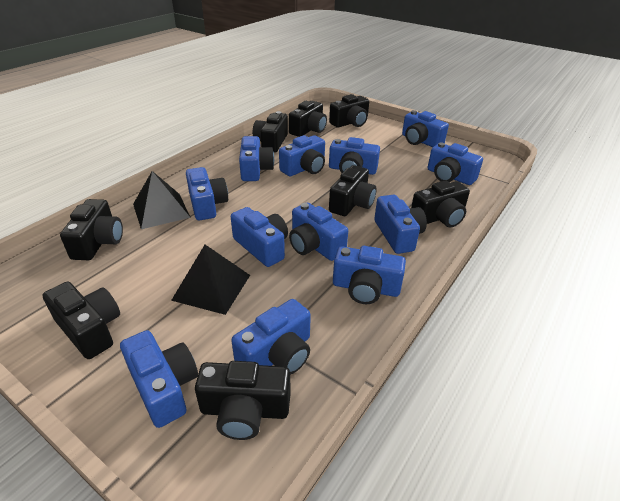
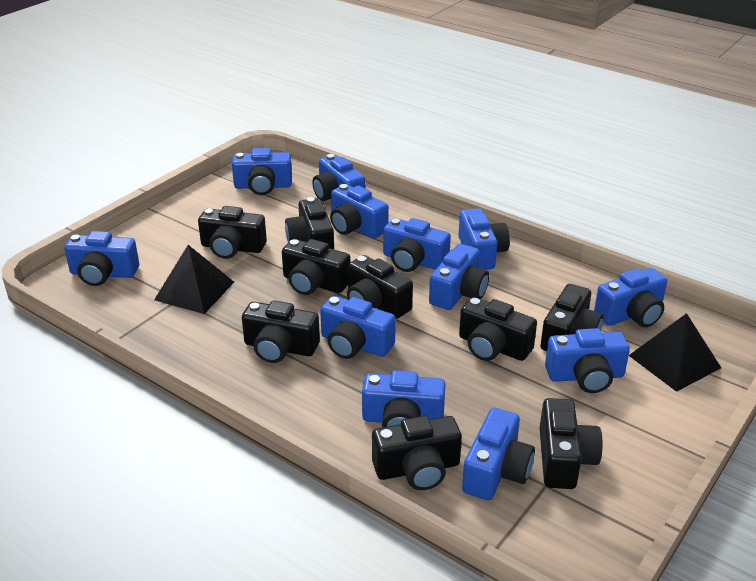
black camera: 8 -> 9

